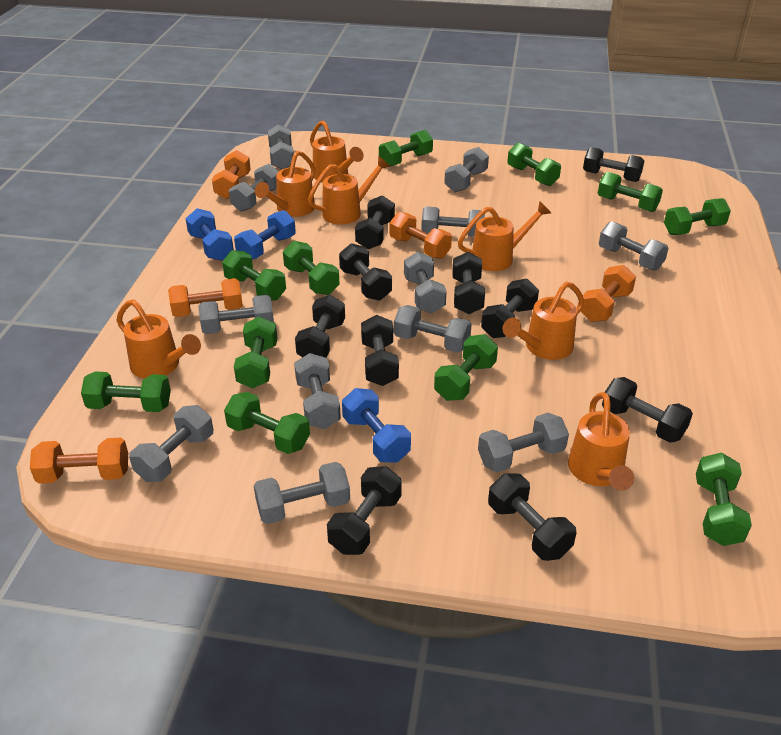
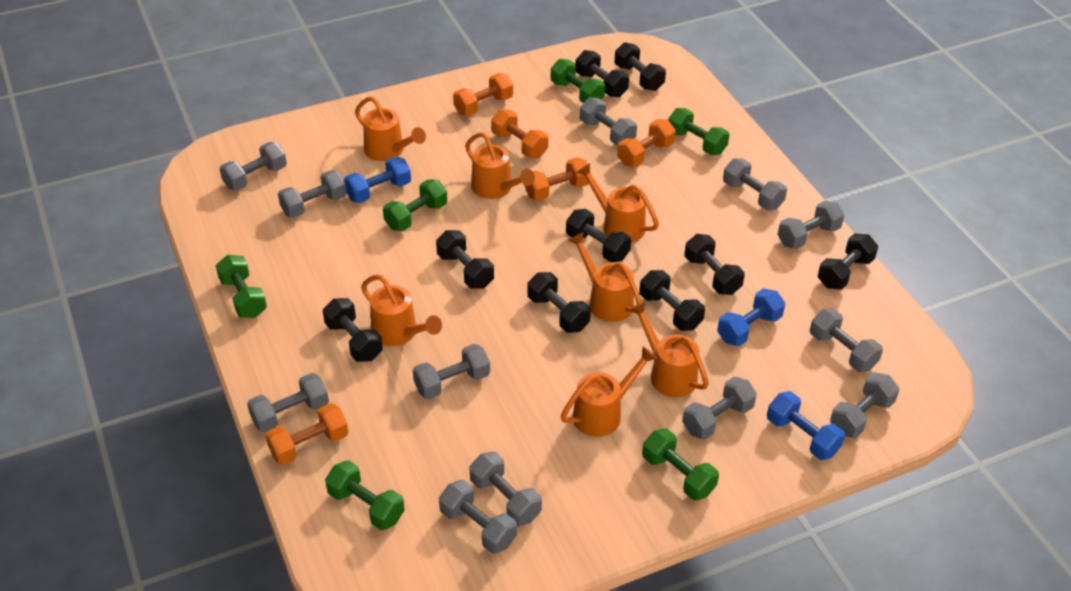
black dumbbell: 10 -> 9
green dumbbell: 11 -> 6

